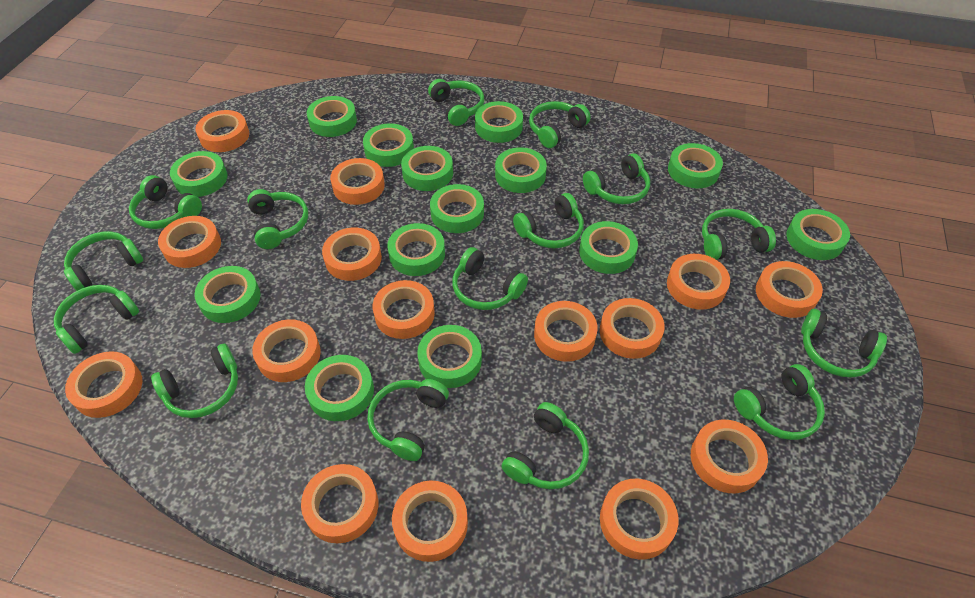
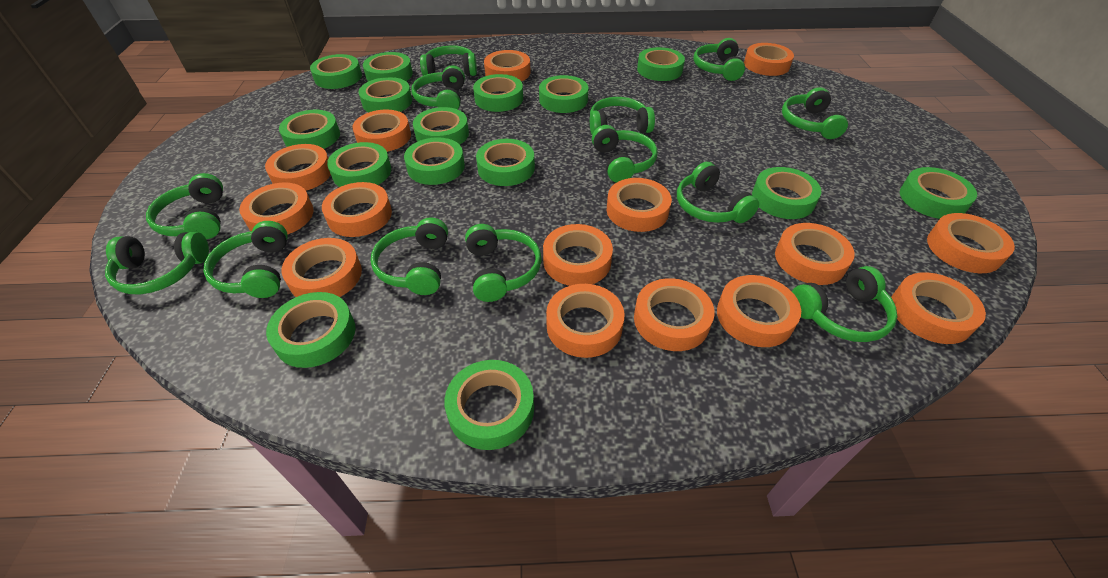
green headphones: 15 -> 13
green tape: 14 -> 15

